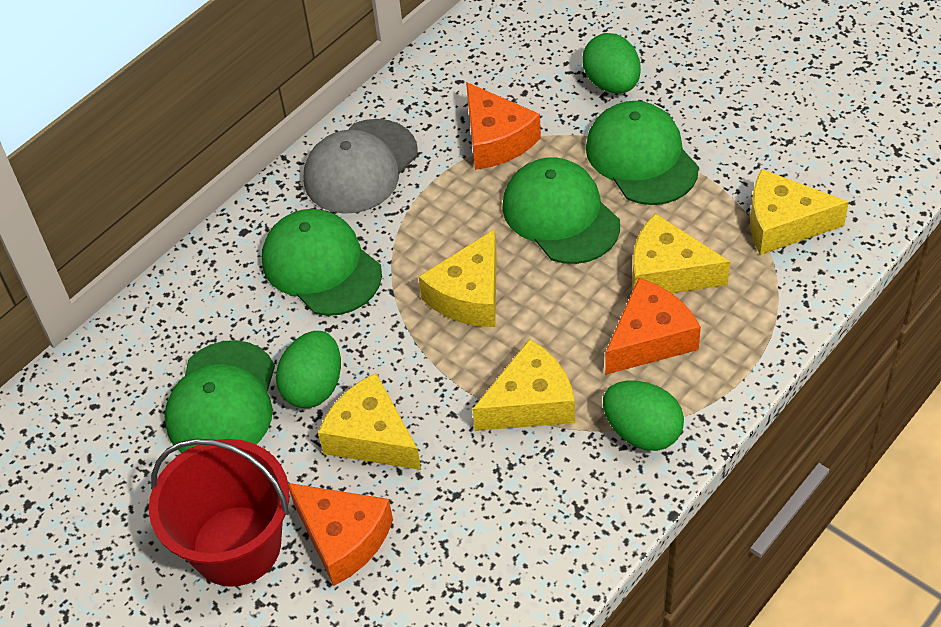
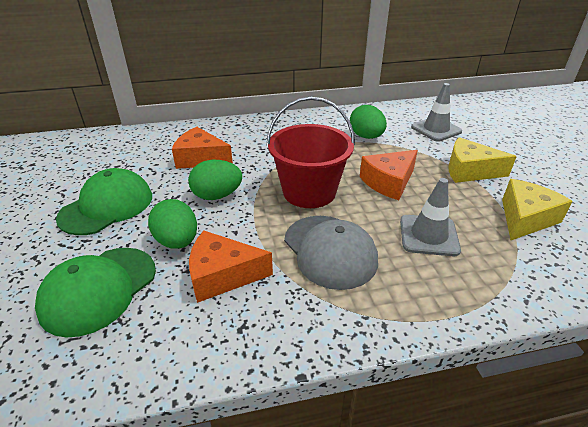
green cap: 4 -> 2
grey traffic cone: 0 -> 2
yellow cheese: 5 -> 2

